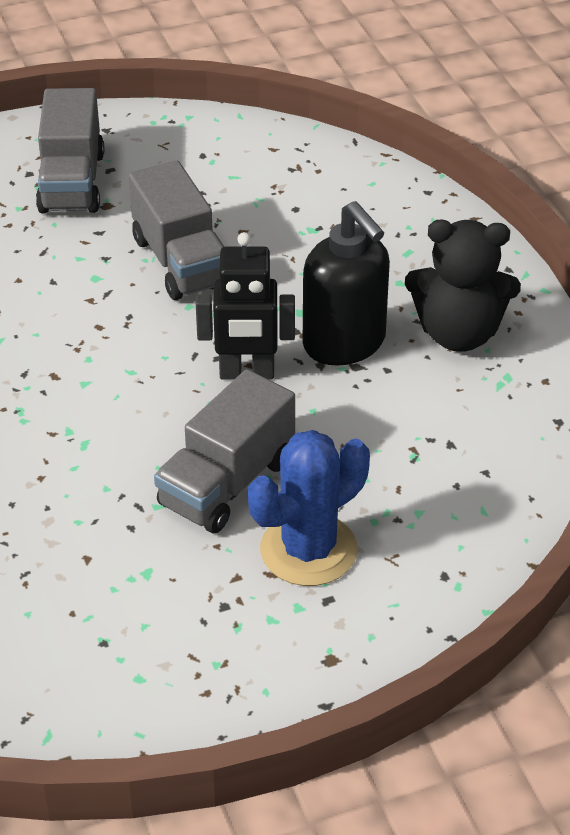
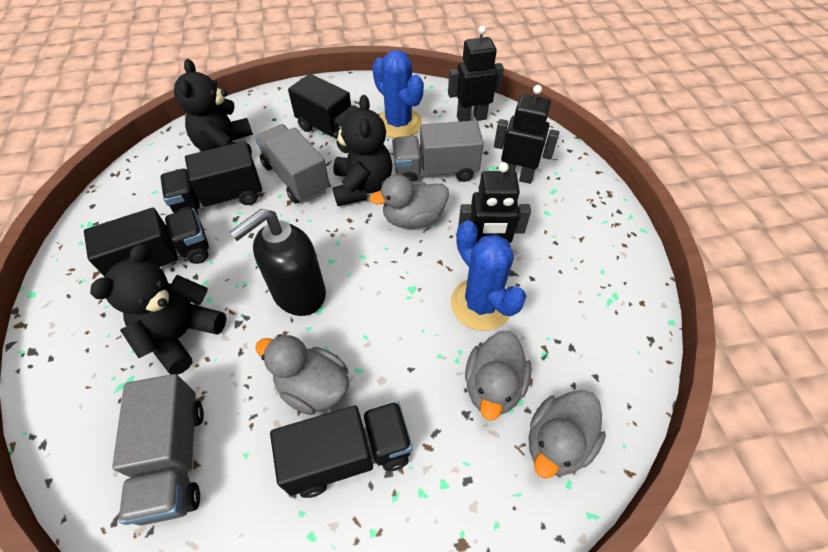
black robot: 1 -> 3
black teddy bear: 1 -> 3
black truck: 0 -> 4
blue cactus: 1 -> 2
grey duck: 0 -> 4

